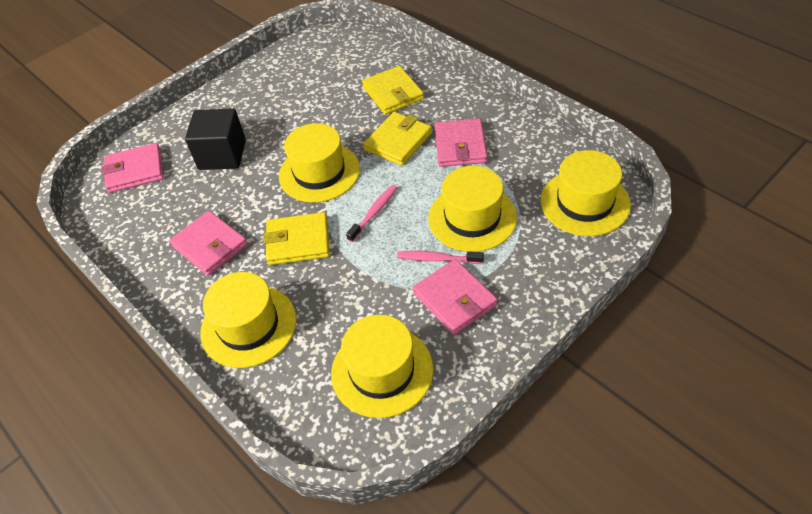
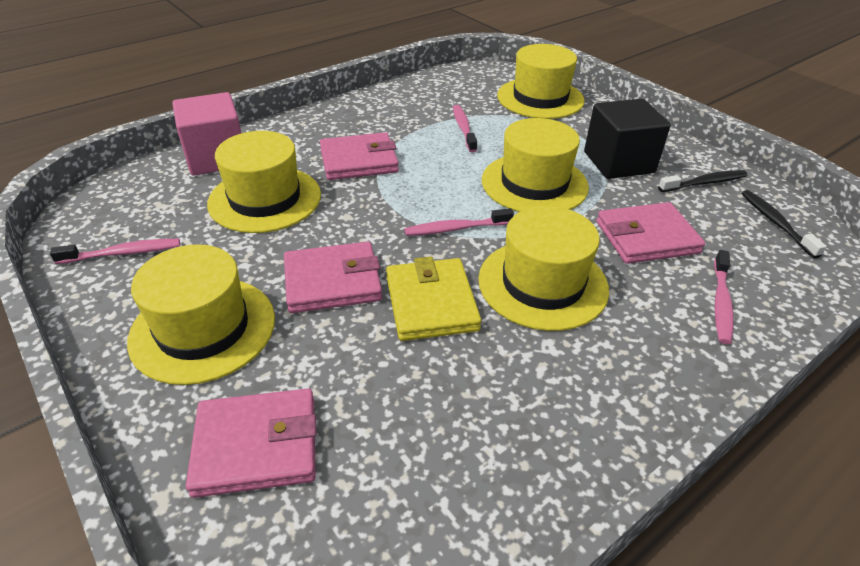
black toothbrush: 0 -> 2
pink cube: 0 -> 1
pink toothbrush: 2 -> 4
yellow wallet: 3 -> 1

